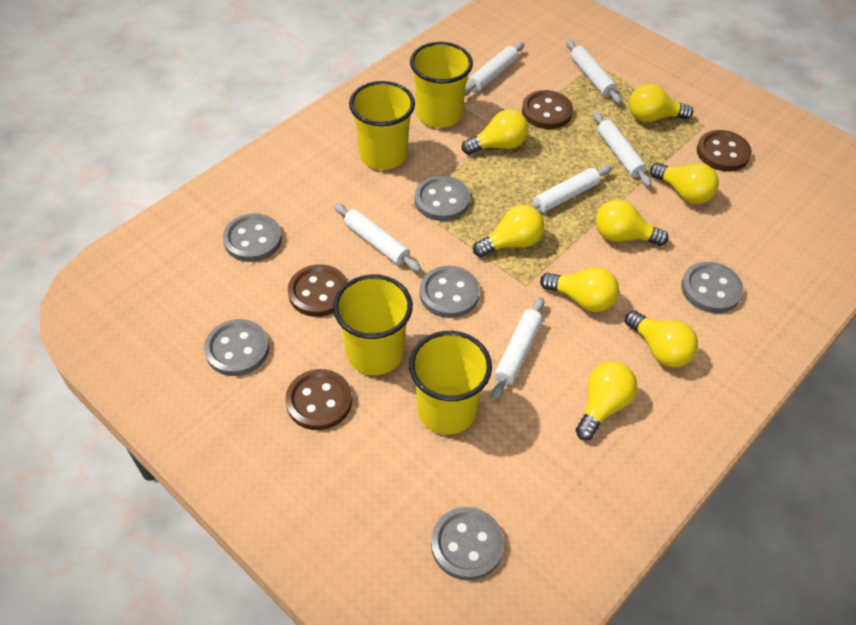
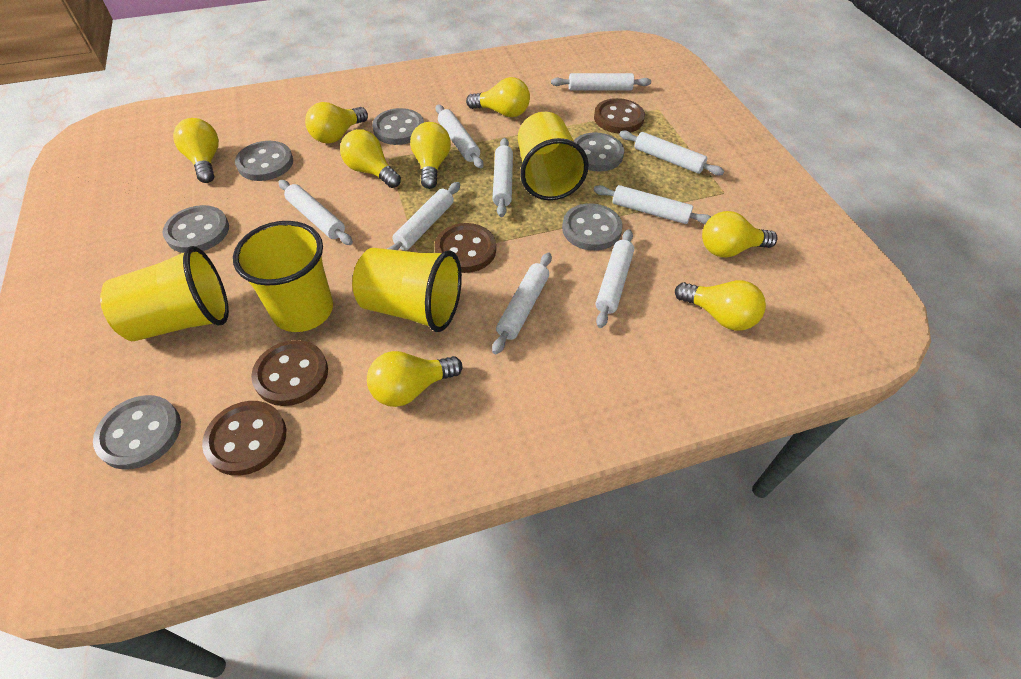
white rolling pin: 6 -> 9

